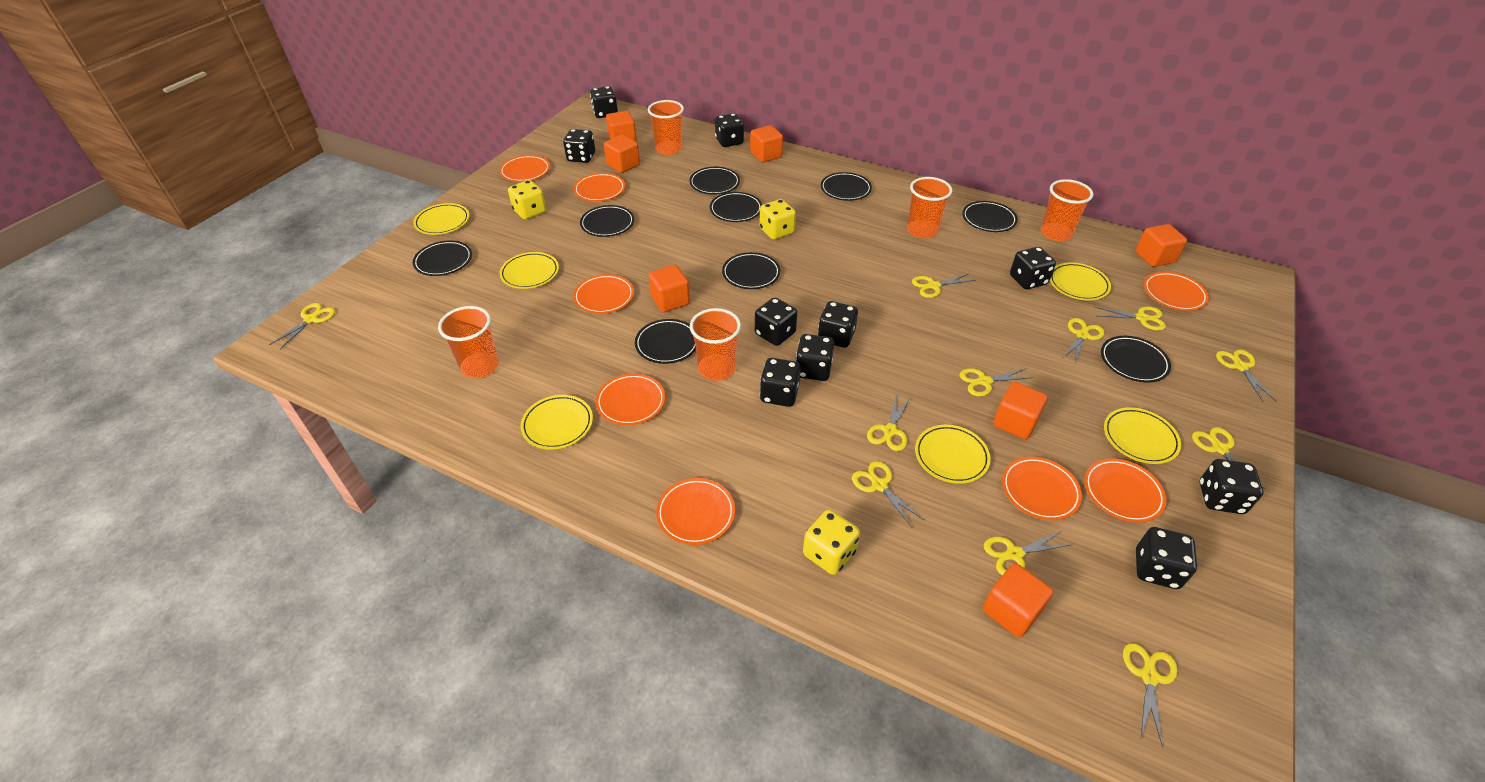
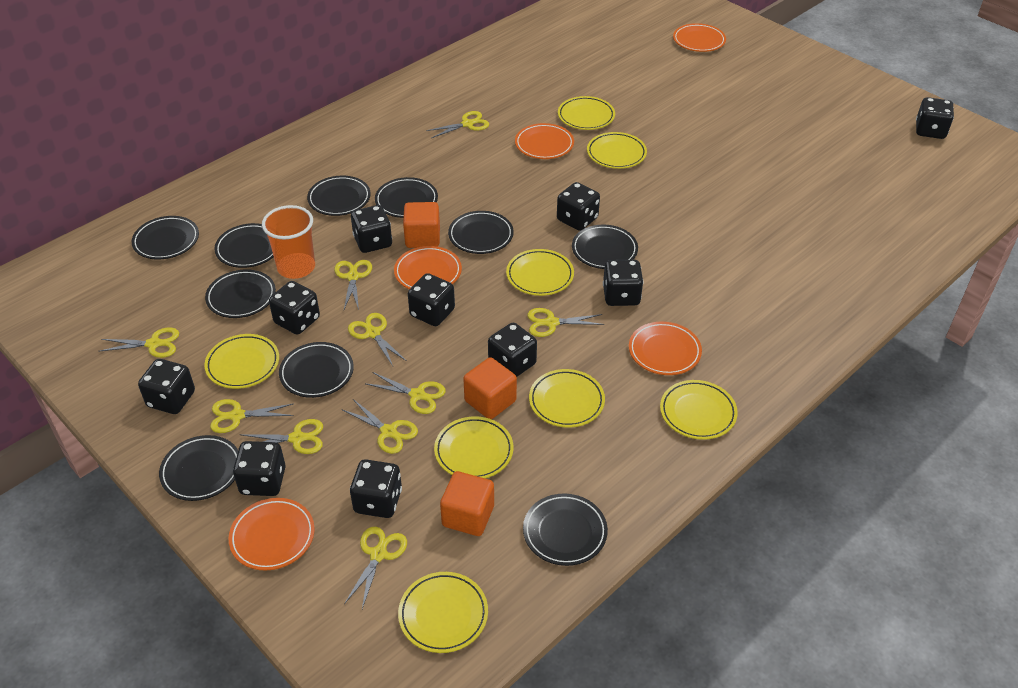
black plate: 9 -> 10
orange cube: 7 -> 3
orange cup: 5 -> 1
orange plate: 8 -> 5
yellow dice: 3 -> 0
yellow plate: 6 -> 8
yellow scissors: 11 -> 10

